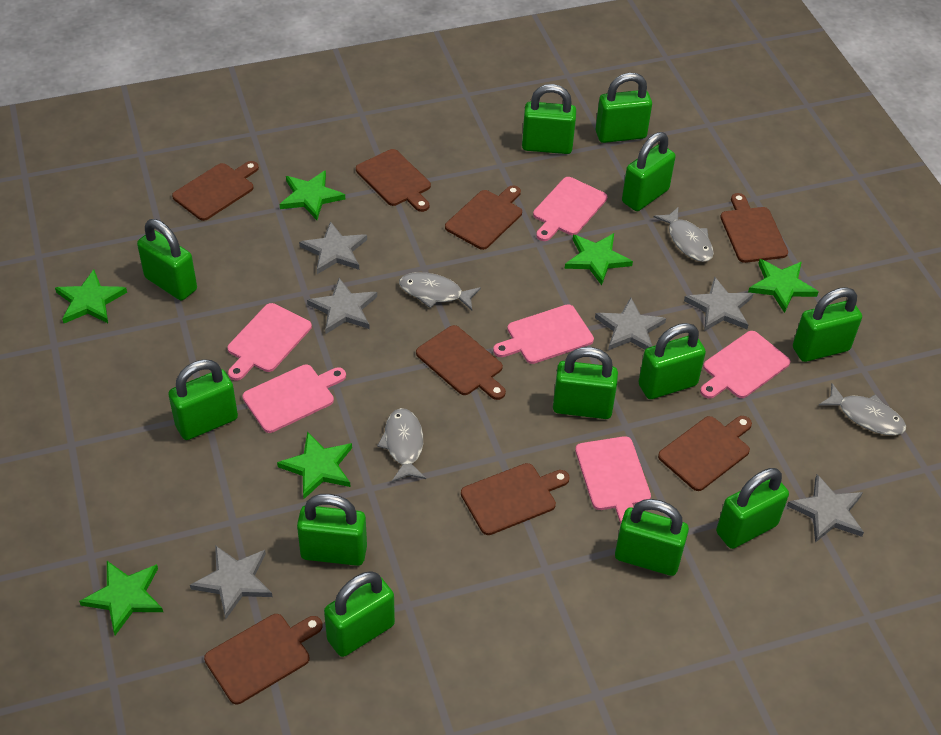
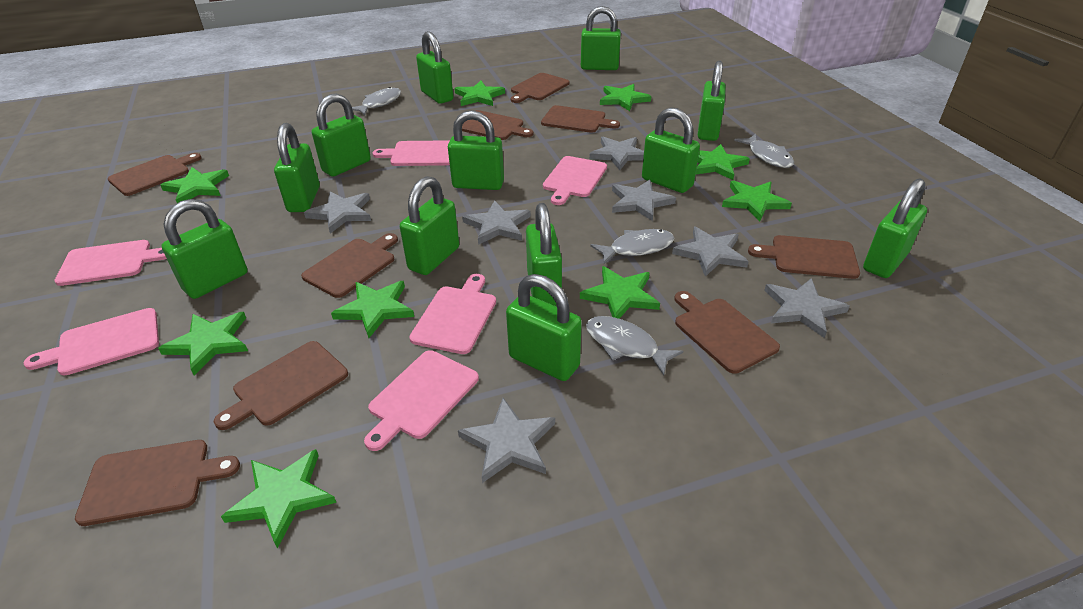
brown cutting board: 8 -> 9
green star: 6 -> 9
grey star: 6 -> 7

